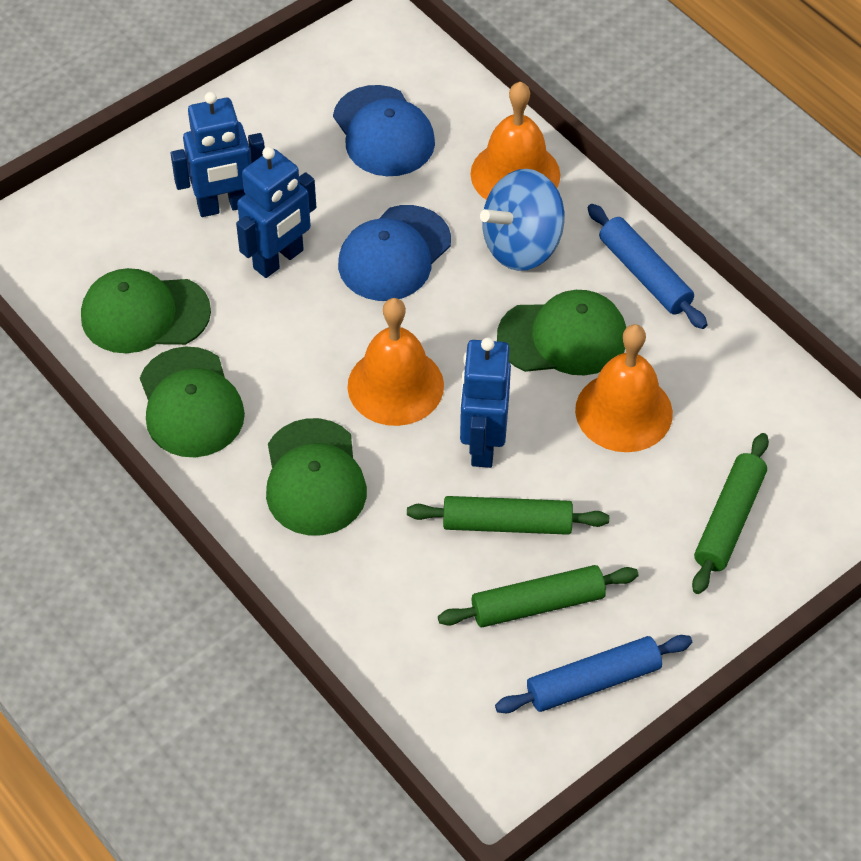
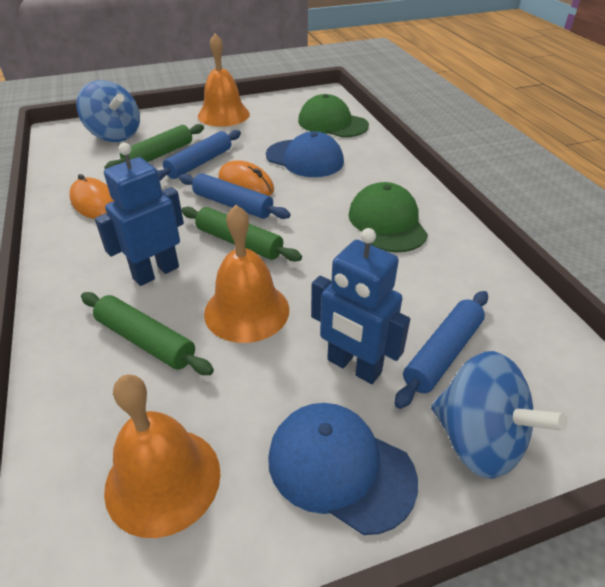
blue robot: 3 -> 2
blue rolling pin: 2 -> 3
blue spinning top: 1 -> 2
green cap: 4 -> 2
orange mouse: 0 -> 2

